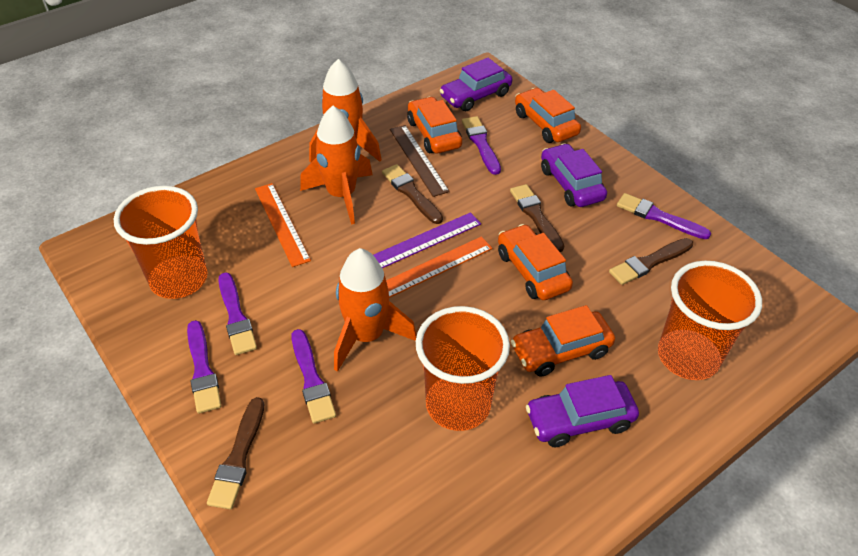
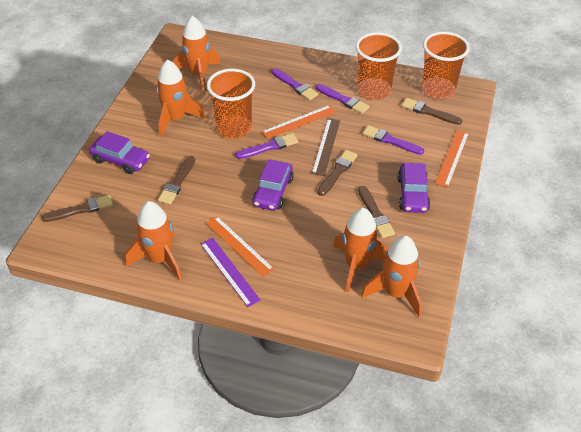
brown brush: 4 -> 5
orange car: 4 -> 0
orange rocket: 3 -> 5
orange ruler: 2 -> 3
purple brush: 5 -> 4

